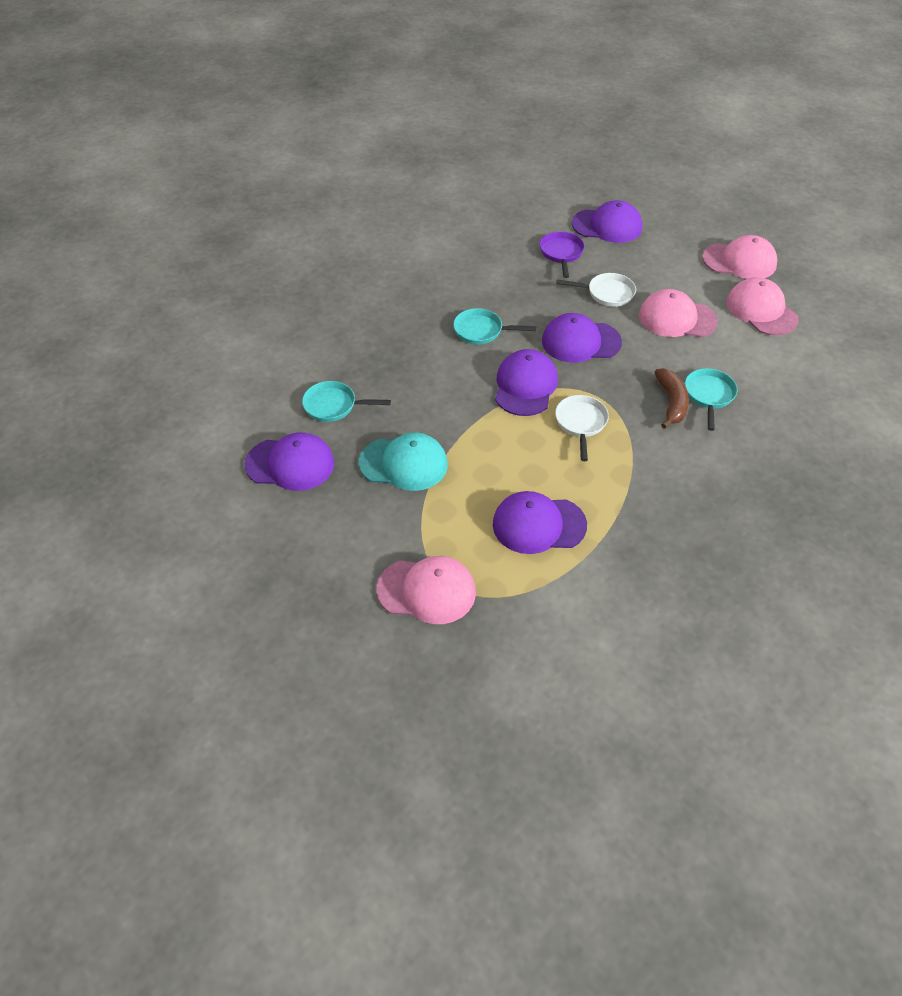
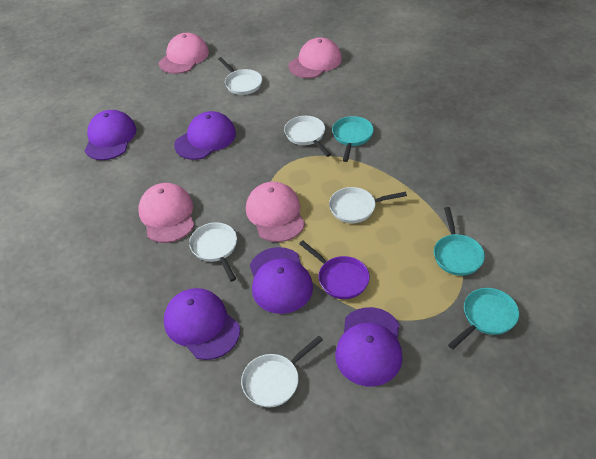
brown banana: 1 -> 0
turquoise cap: 1 -> 0
white pan: 2 -> 5

